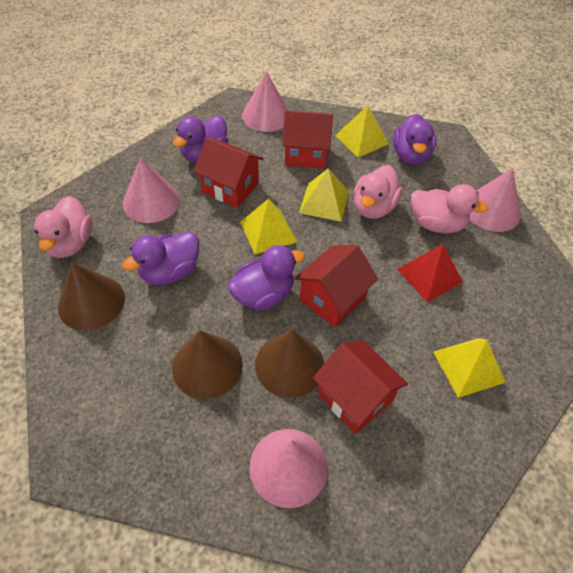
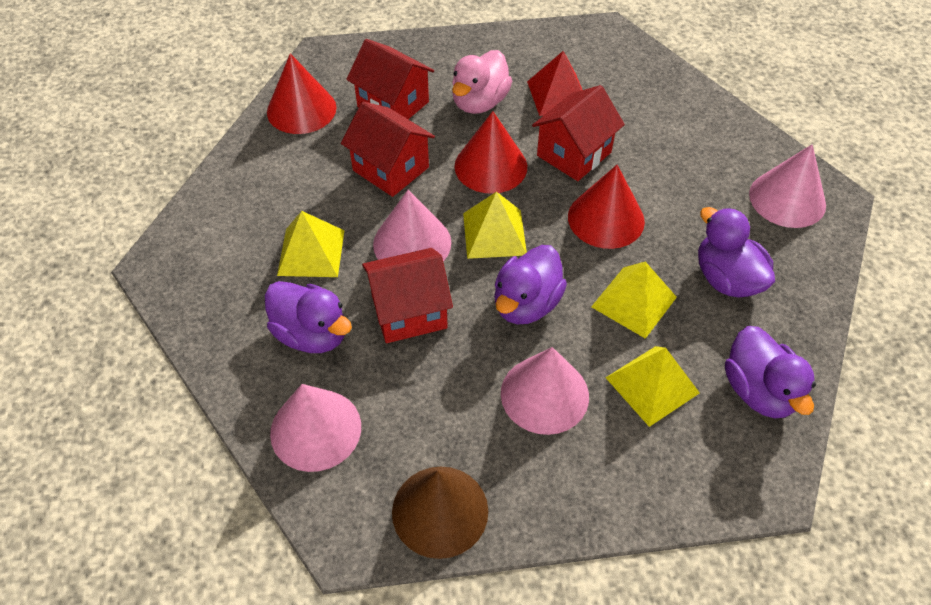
brown cone: 3 -> 1
pink duck: 3 -> 1
red cone: 0 -> 3

